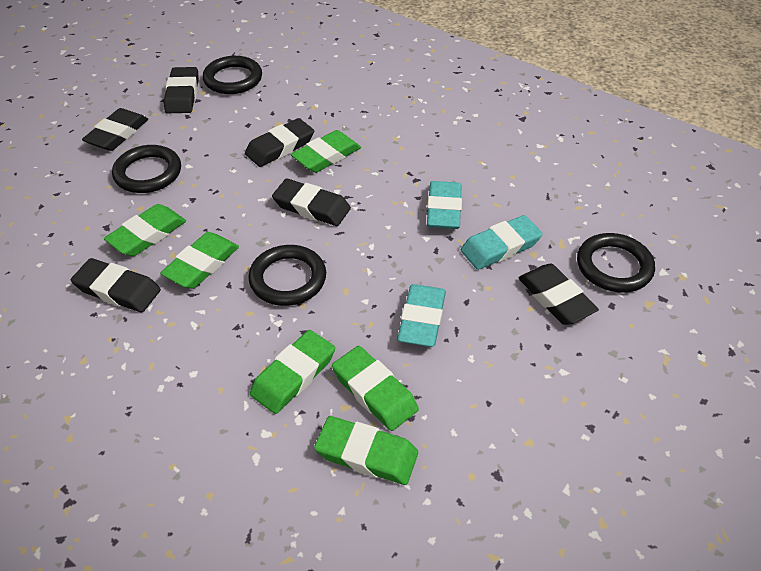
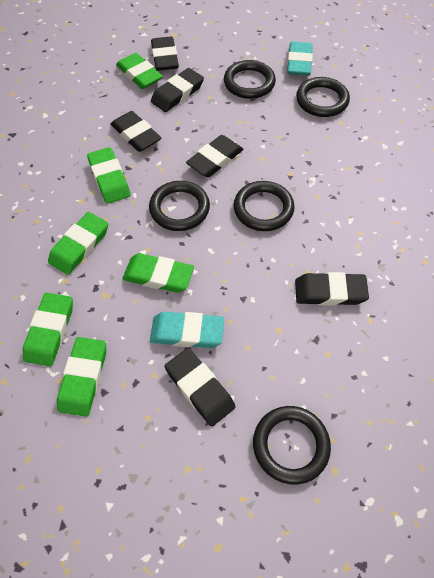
black ring: 4 -> 5
turquoise eraser: 3 -> 2

